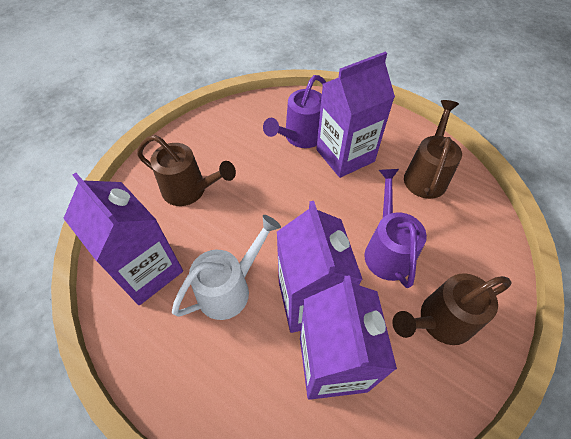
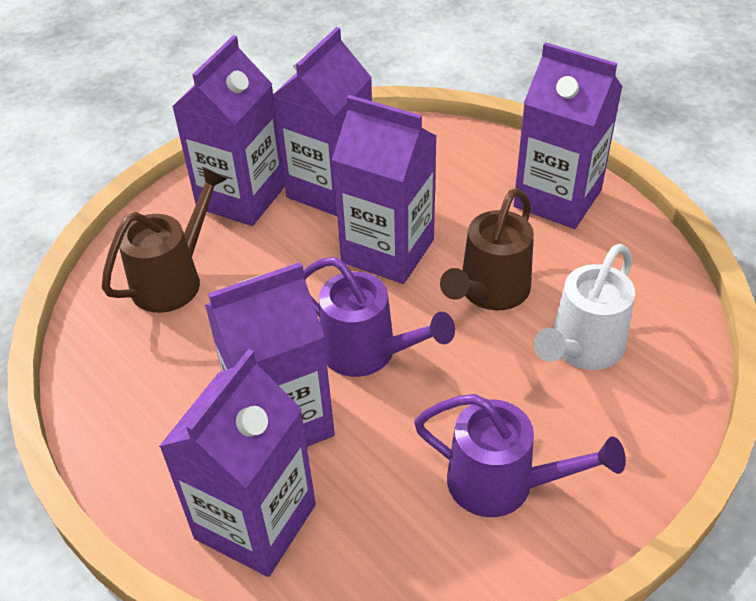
brown watering can: 3 -> 2
purple carton: 4 -> 6

